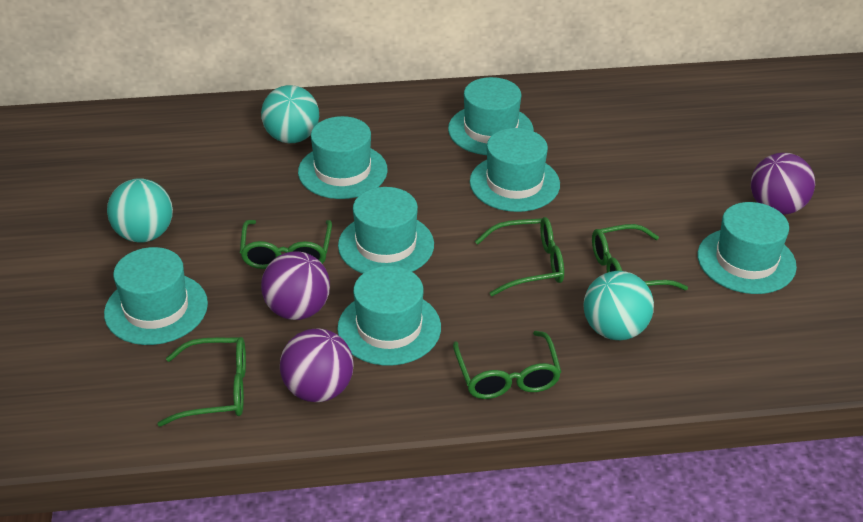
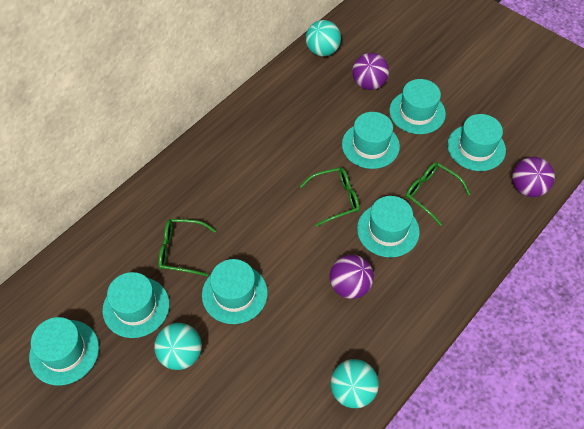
green glasses: 5 -> 3

